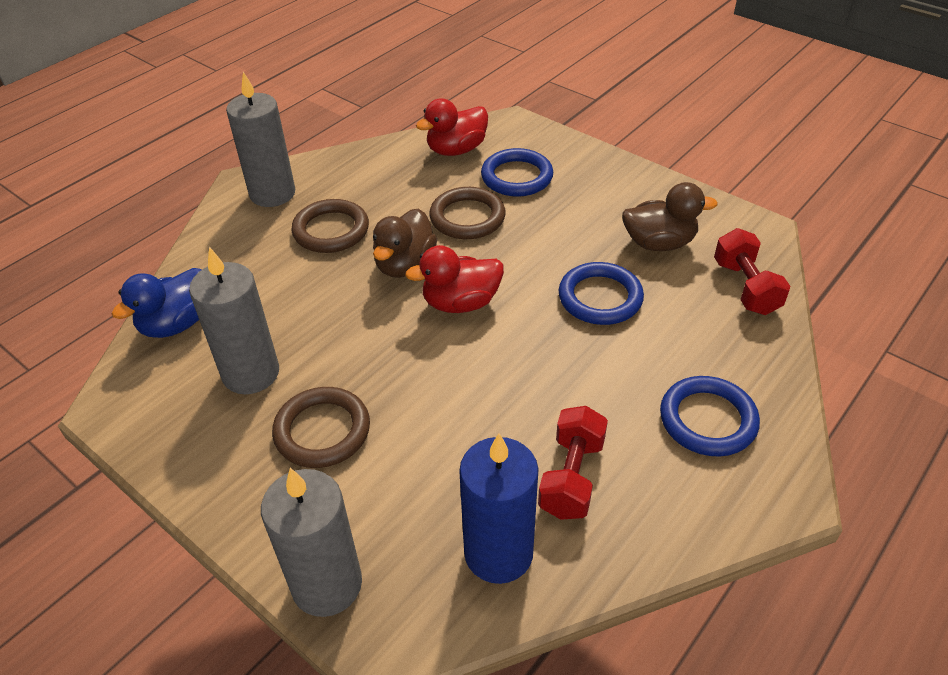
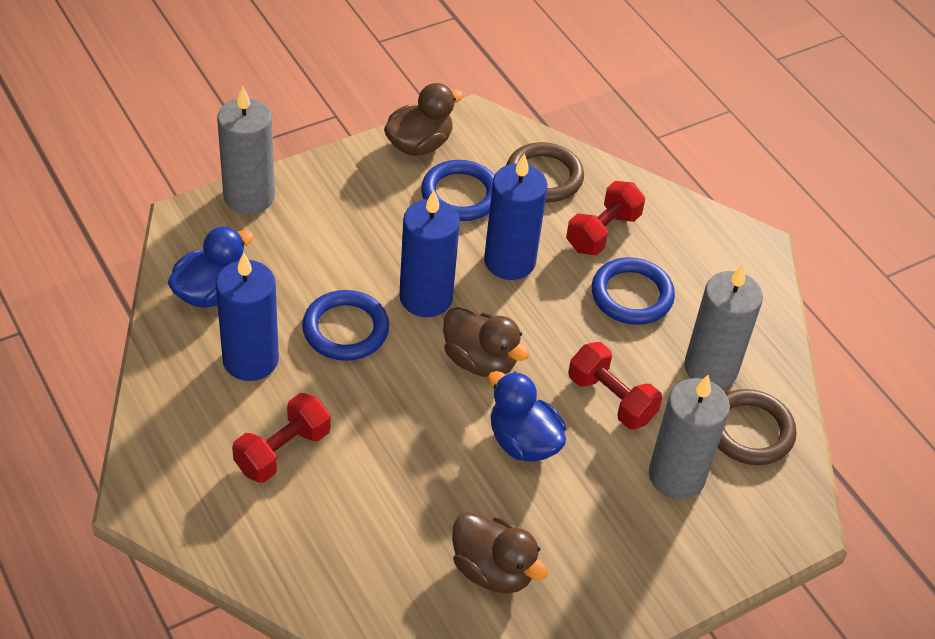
blue candle: 1 -> 3
blue duck: 1 -> 2
brown duck: 2 -> 3
brown ring: 3 -> 2
red duck: 2 -> 0
red dumbbell: 2 -> 3

